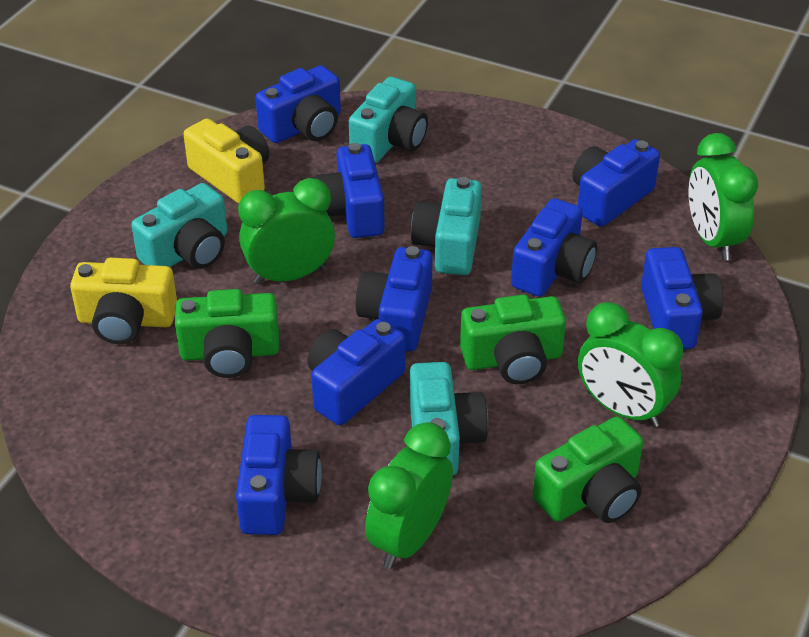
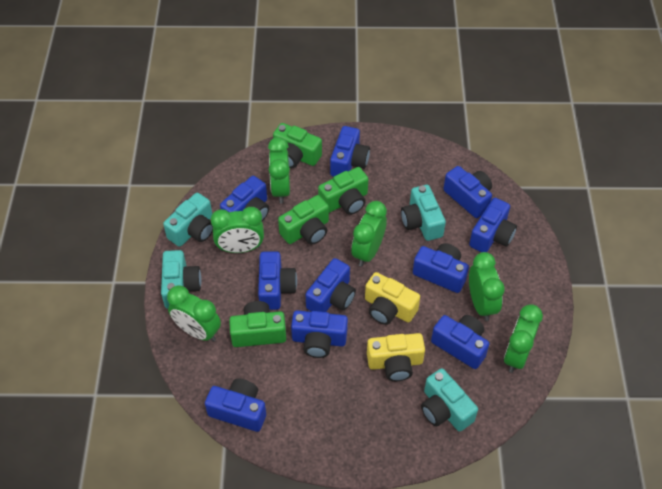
blue camera: 8 -> 10
green camera: 3 -> 4
green clock: 4 -> 6

